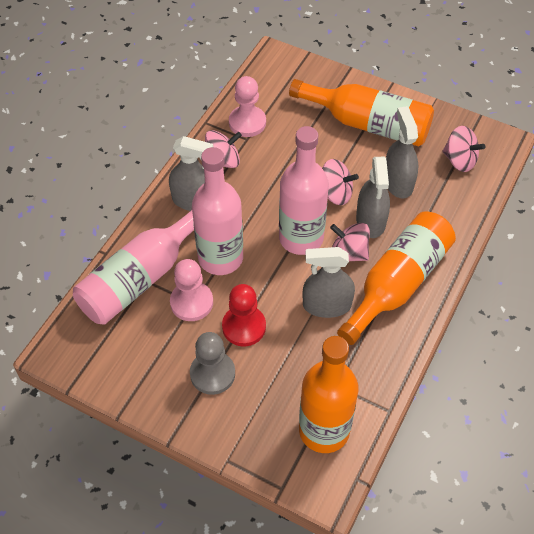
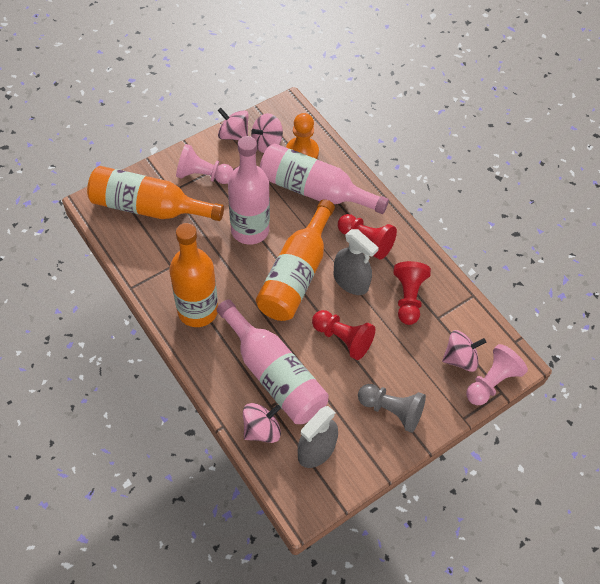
grey spray bottle: 4 -> 2
orange pawn: 0 -> 1
red pawn: 1 -> 3

